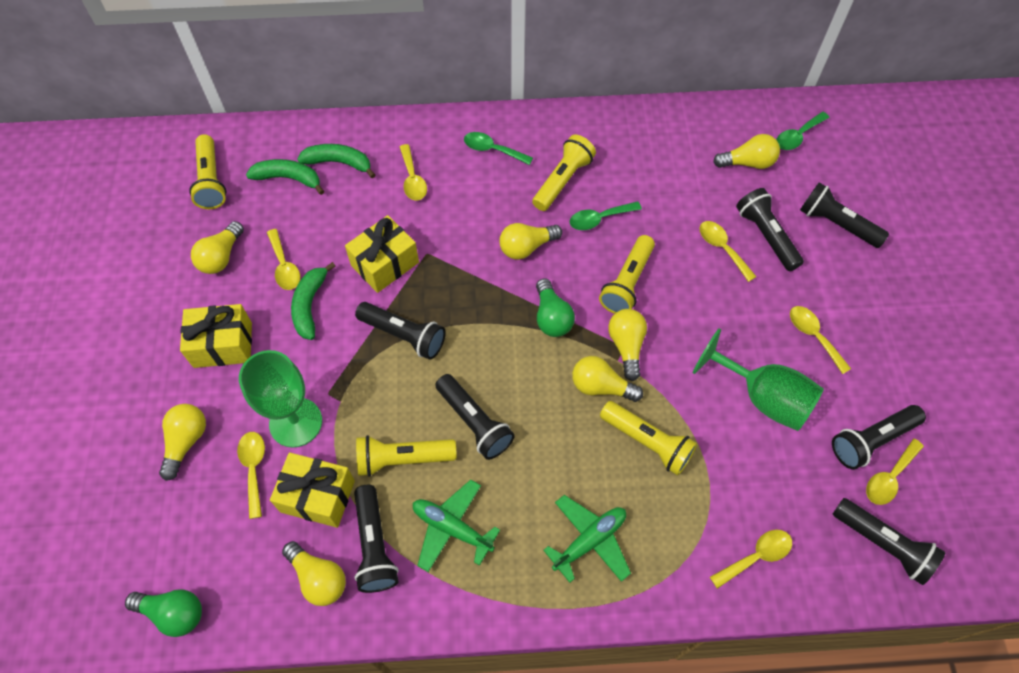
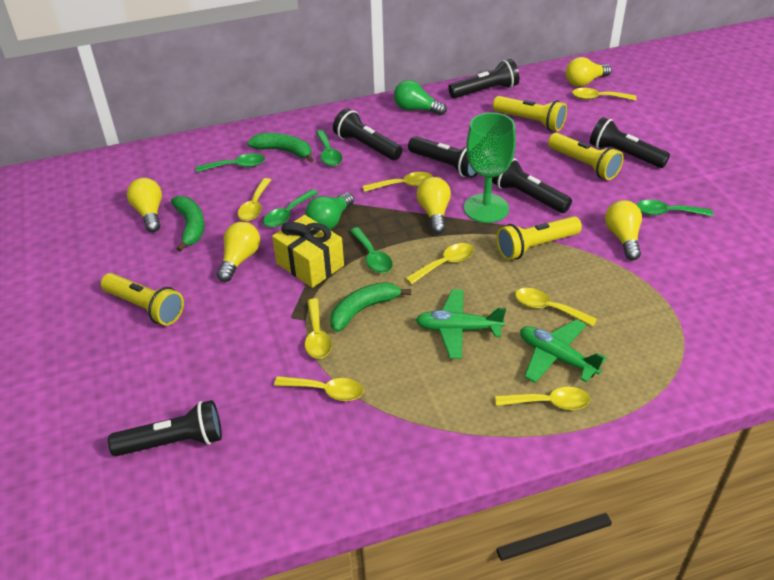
black flashlight: 7 -> 6
green goblet: 2 -> 1
green spoon: 3 -> 5
yellow flashlight: 5 -> 4
yellow gift: 3 -> 1
yellow light bulb: 7 -> 5
yellow spoon: 7 -> 8

